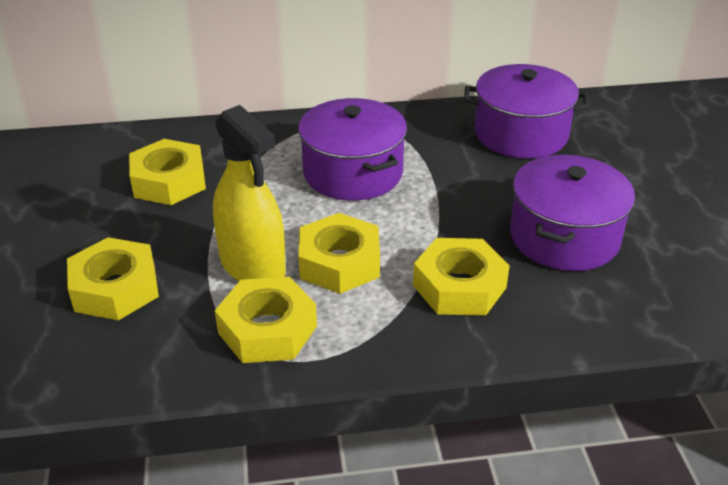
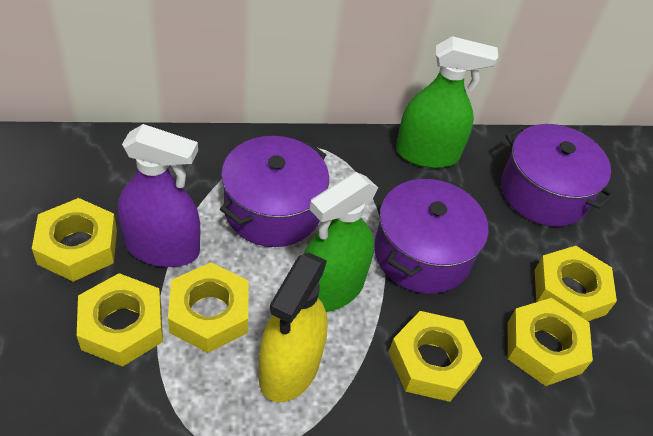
green spray bottle: 0 -> 2
purple spray bottle: 0 -> 1
yellow nut: 5 -> 6

